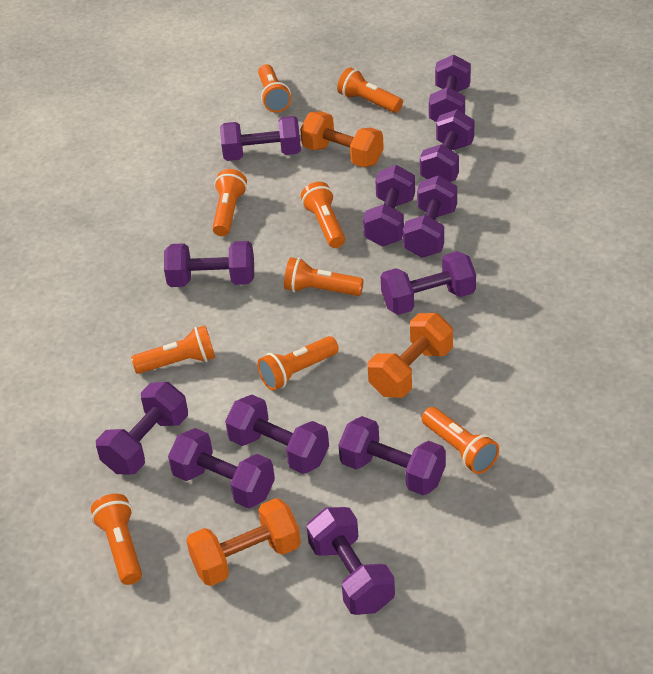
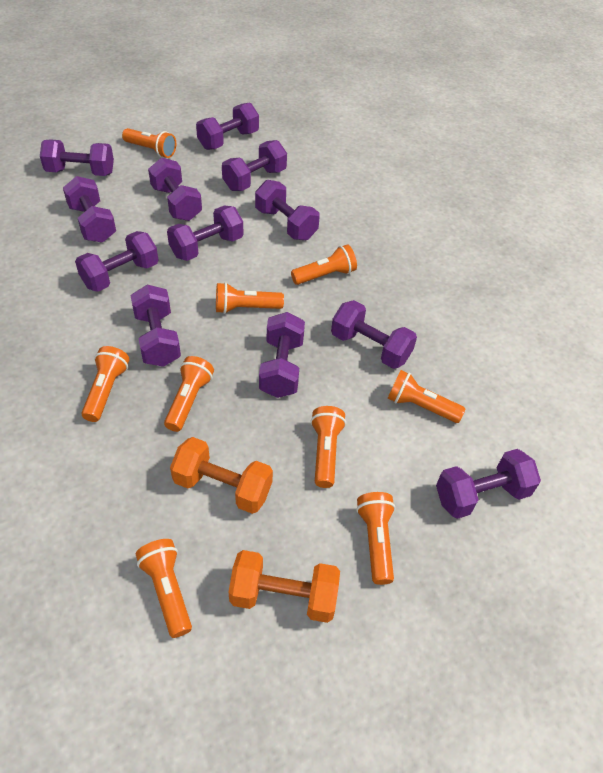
orange dumbbell: 3 -> 2

